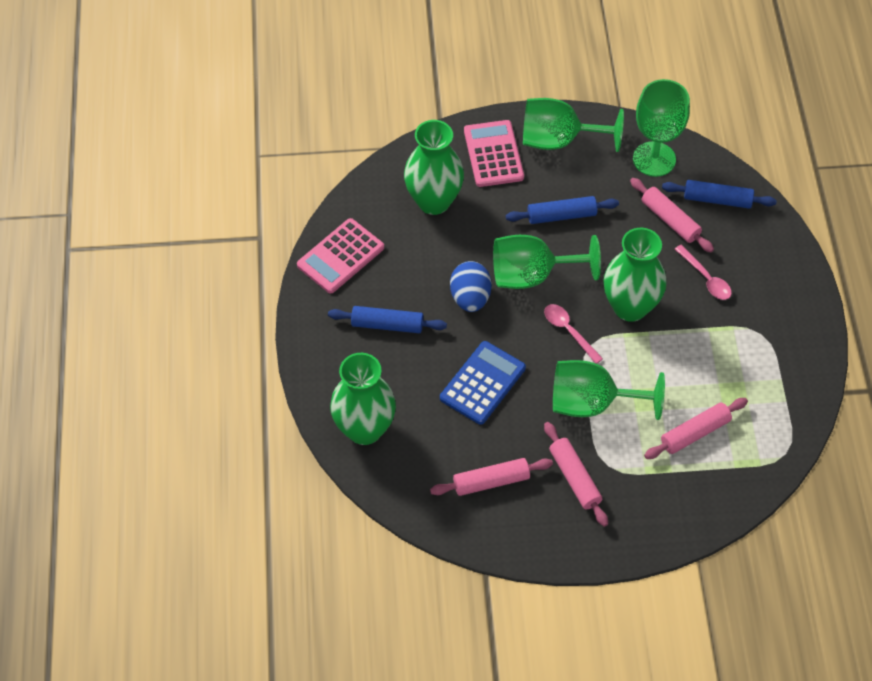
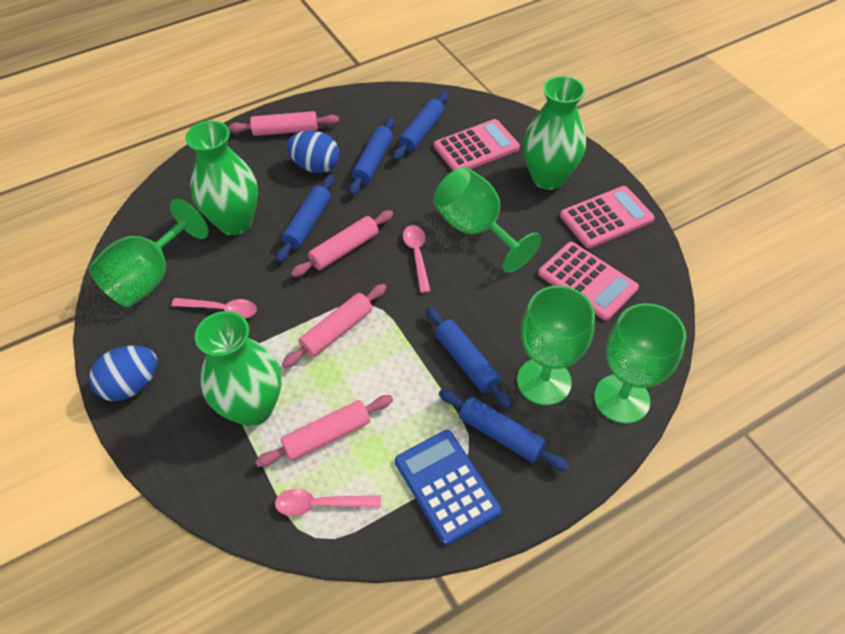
blue egg: 1 -> 2
blue rolling pin: 3 -> 5
pink calculator: 2 -> 3
pink spoon: 2 -> 3

